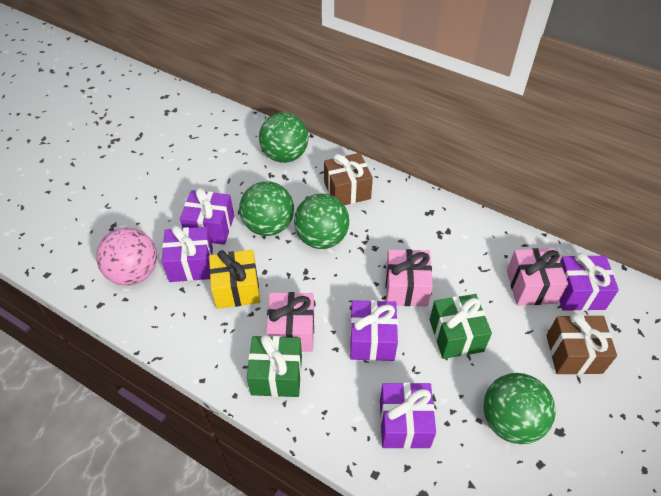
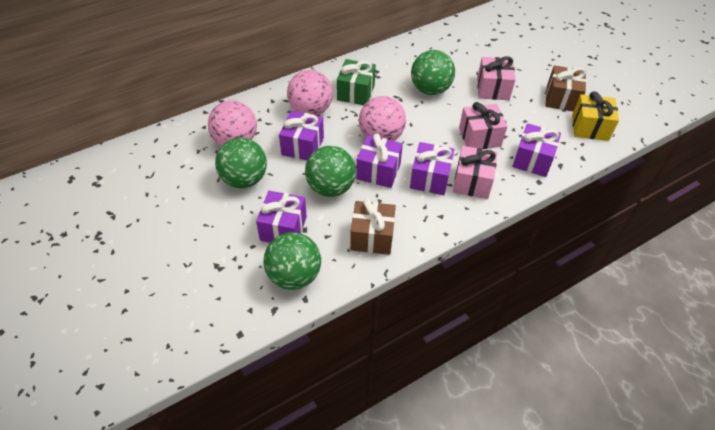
green gift: 2 -> 1
pink ball: 1 -> 3

